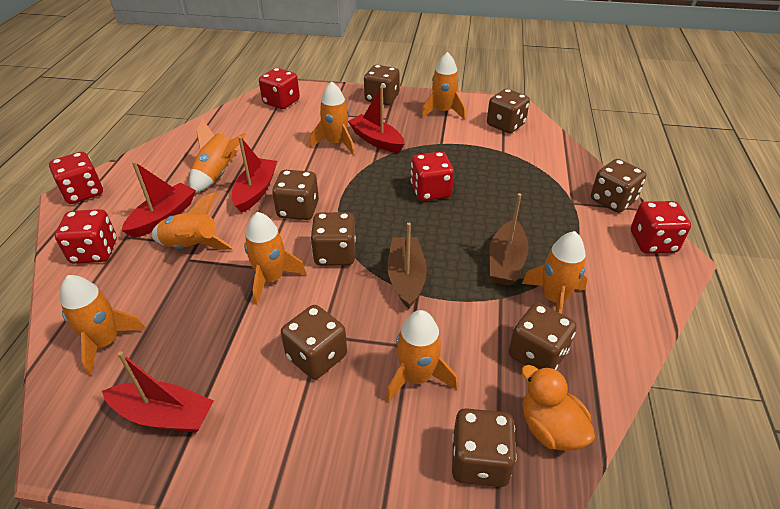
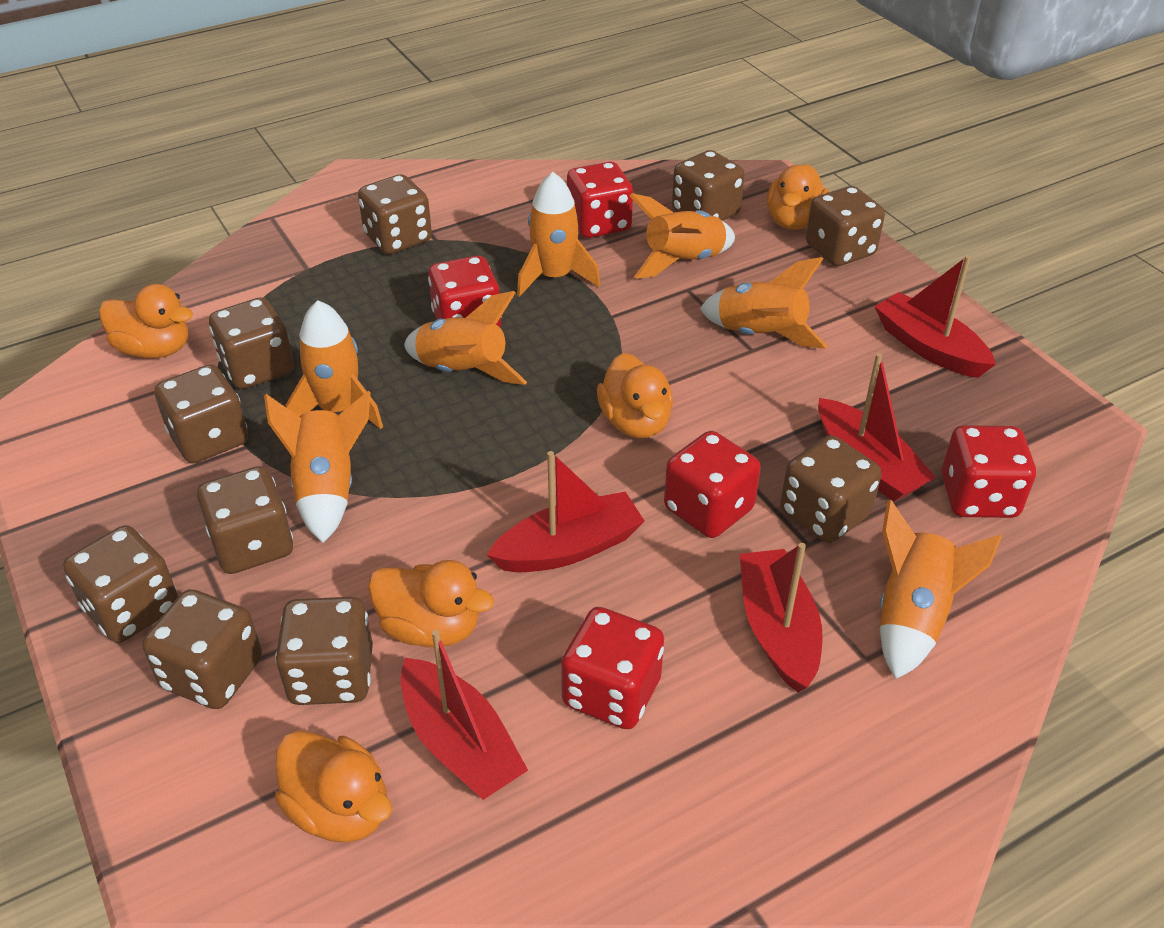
brown boat: 2 -> 0
brown dice: 8 -> 10
orange duck: 1 -> 5
orange rocket: 8 -> 7
red boat: 4 -> 5

